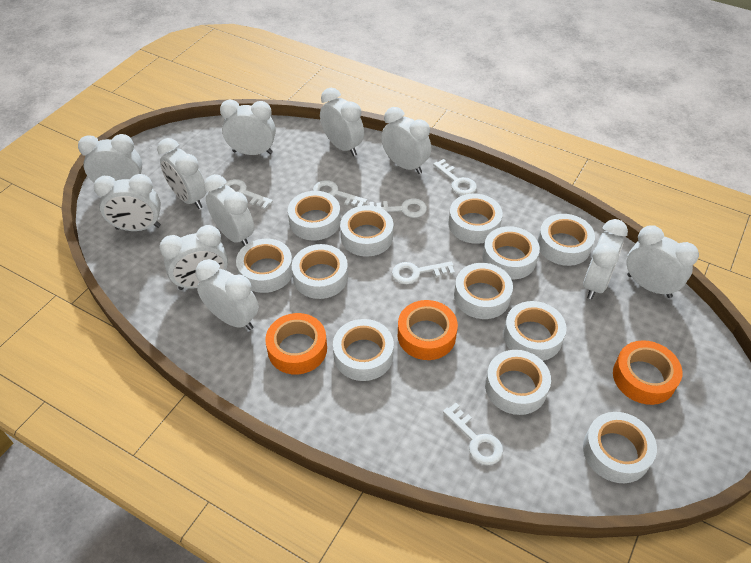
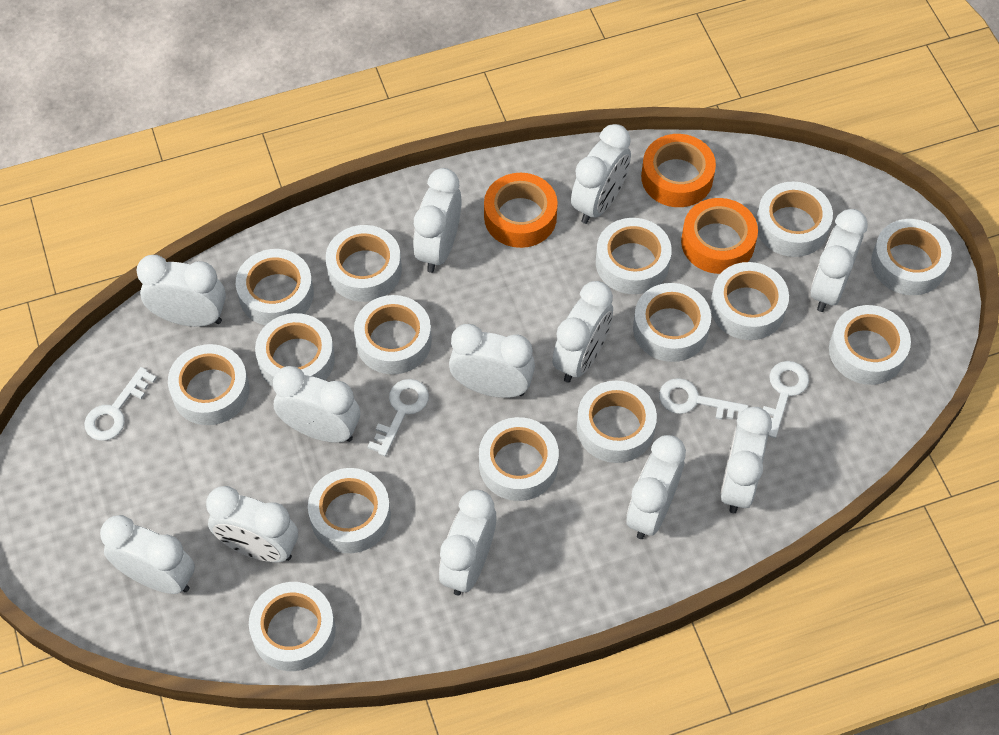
white clock: 11 -> 12
white key: 6 -> 4
white tape: 12 -> 15

